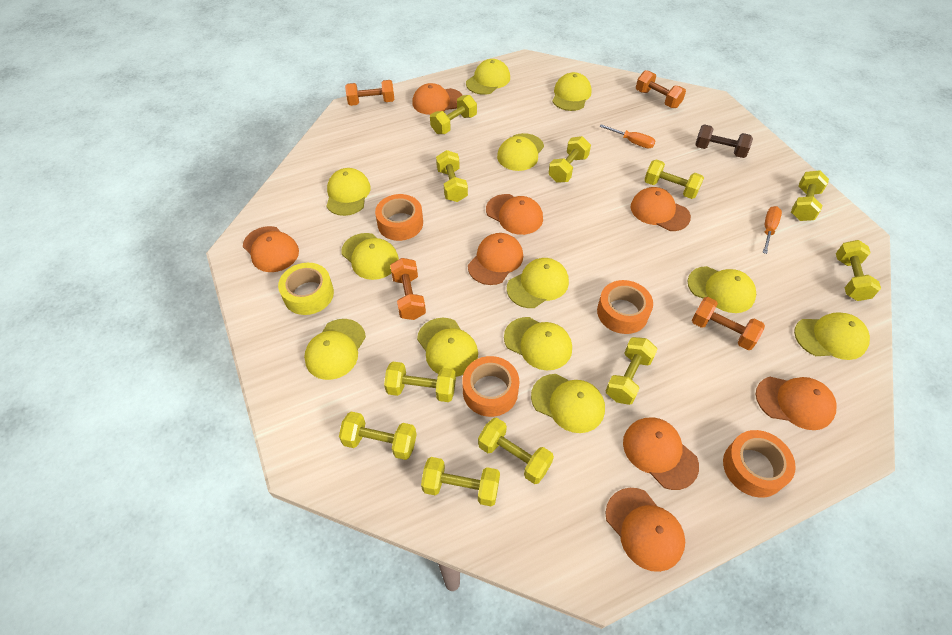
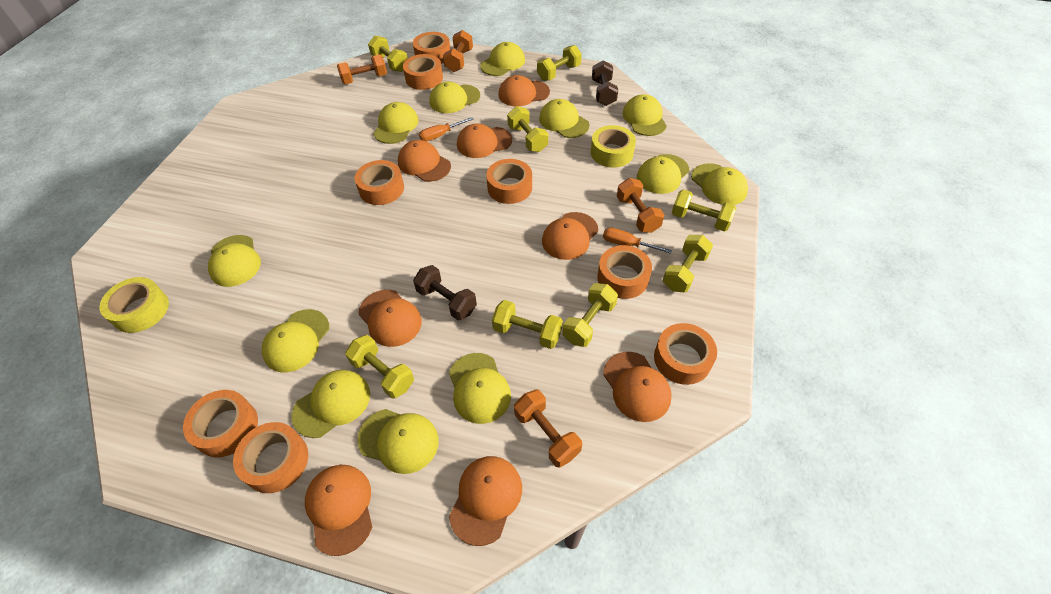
brown dumbbell: 1 -> 2
orange tape: 4 -> 8
yellow dumbbell: 11 -> 8
yellow tape: 1 -> 2

